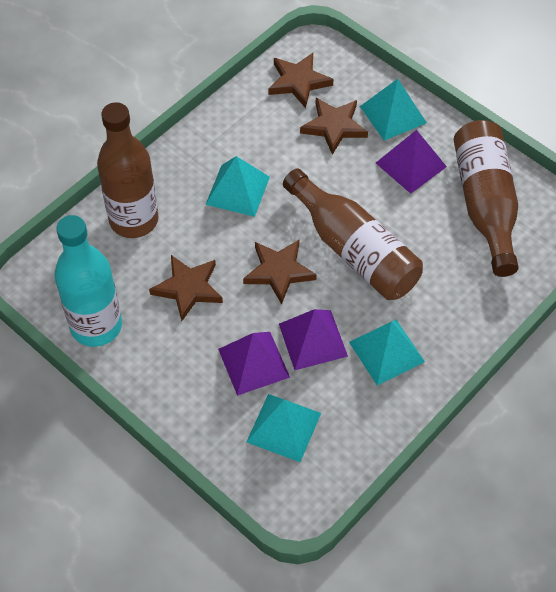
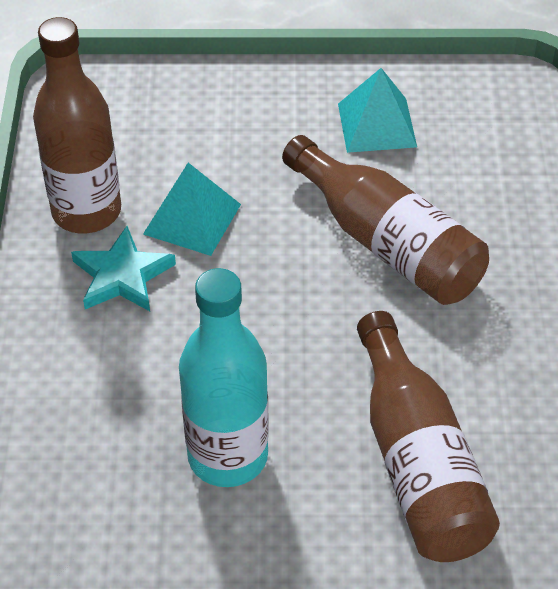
brown star: 4 -> 0
purple pyramid: 3 -> 0
turquoise pyramid: 4 -> 2
turquoise star: 0 -> 1

